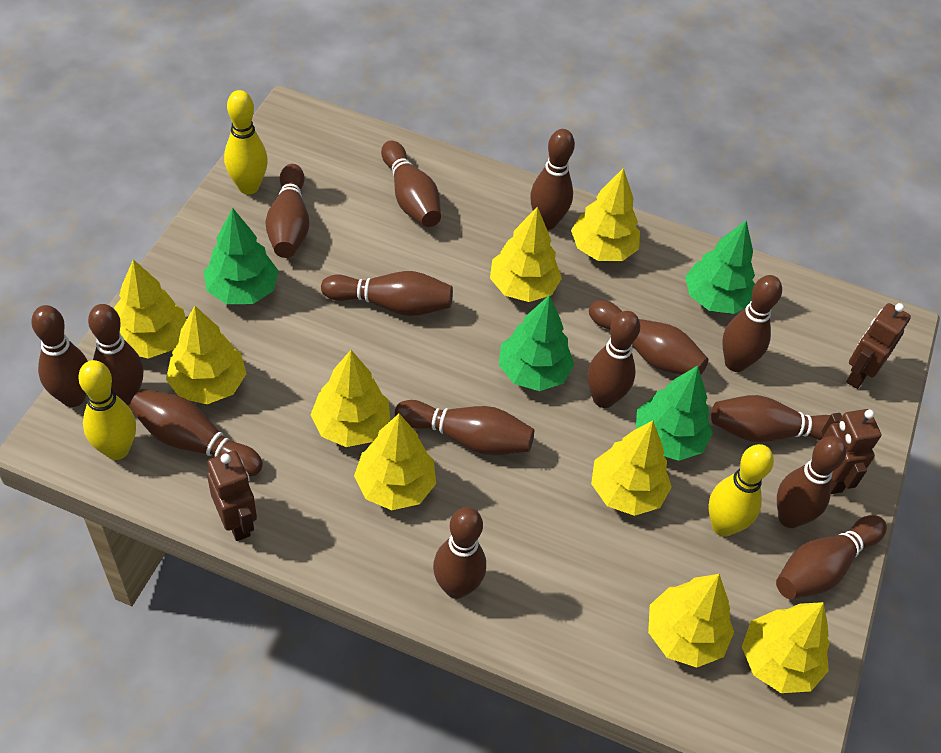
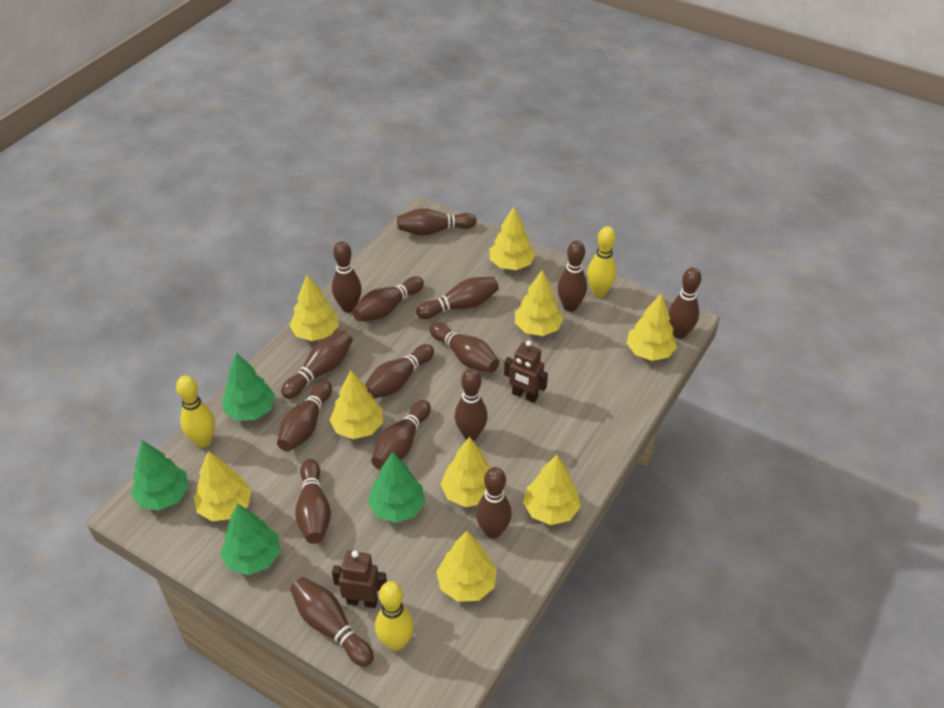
brown robot: 3 -> 2

